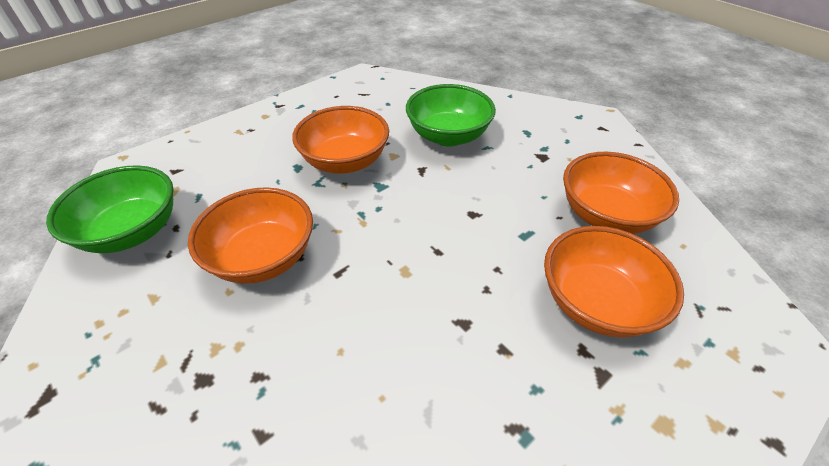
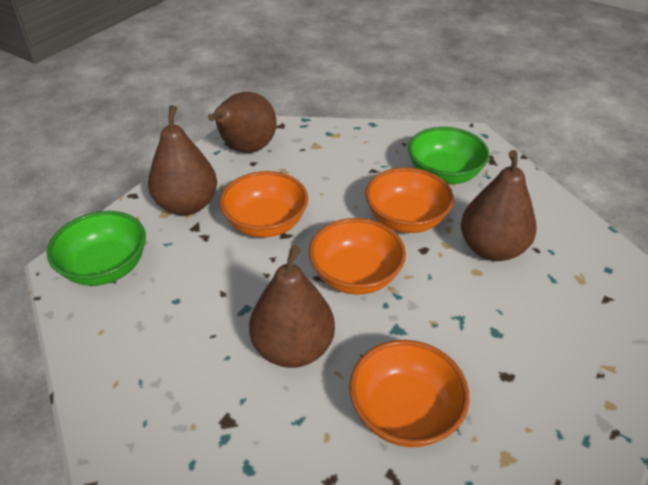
brown pear: 0 -> 4

